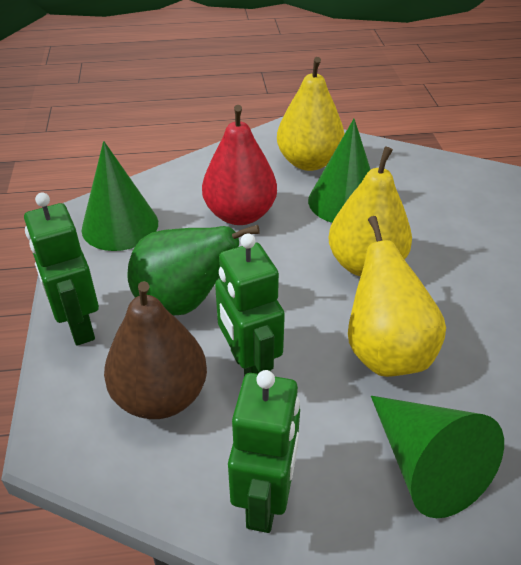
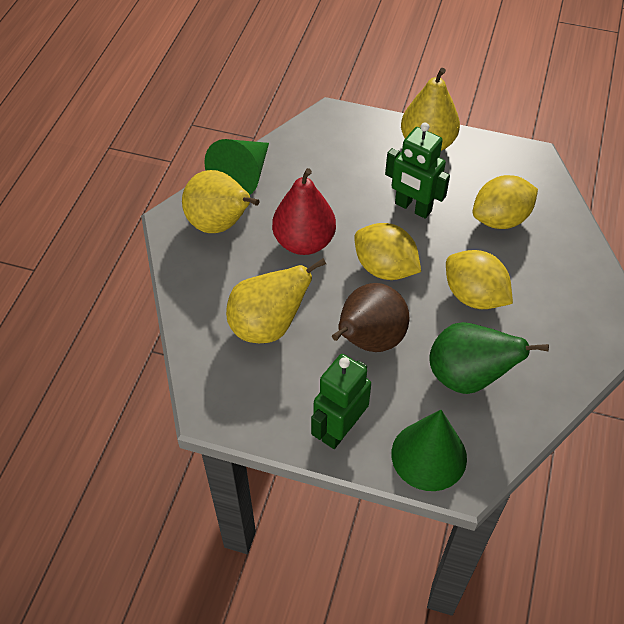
green cone: 3 -> 2
green robot: 3 -> 2
yellow lemon: 0 -> 3

